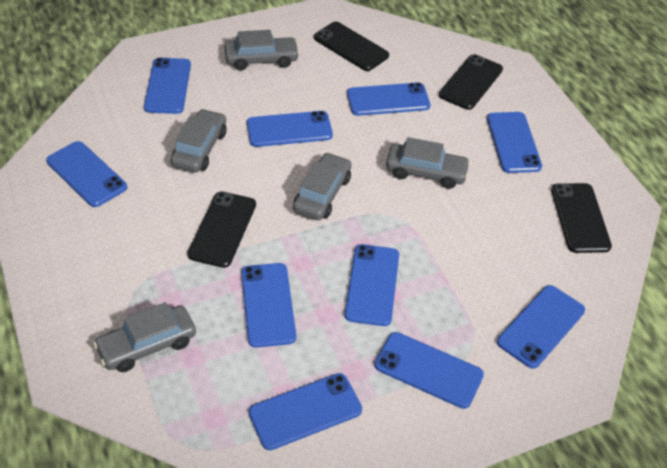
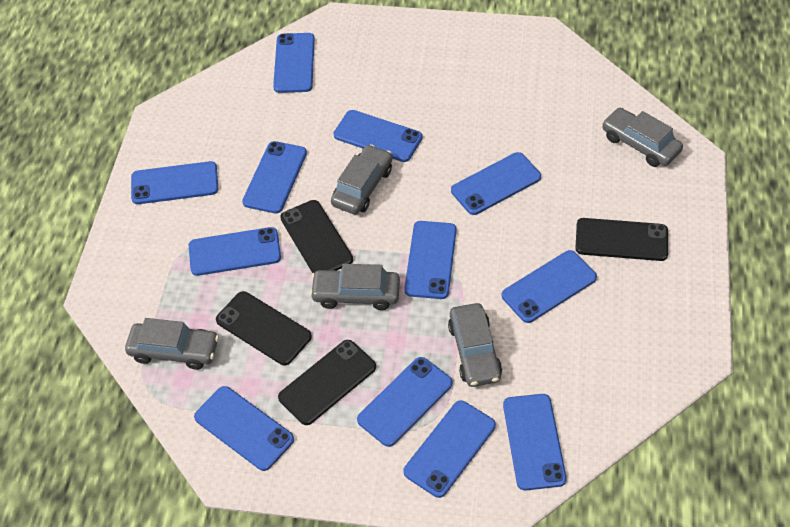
blue phone: 10 -> 12

